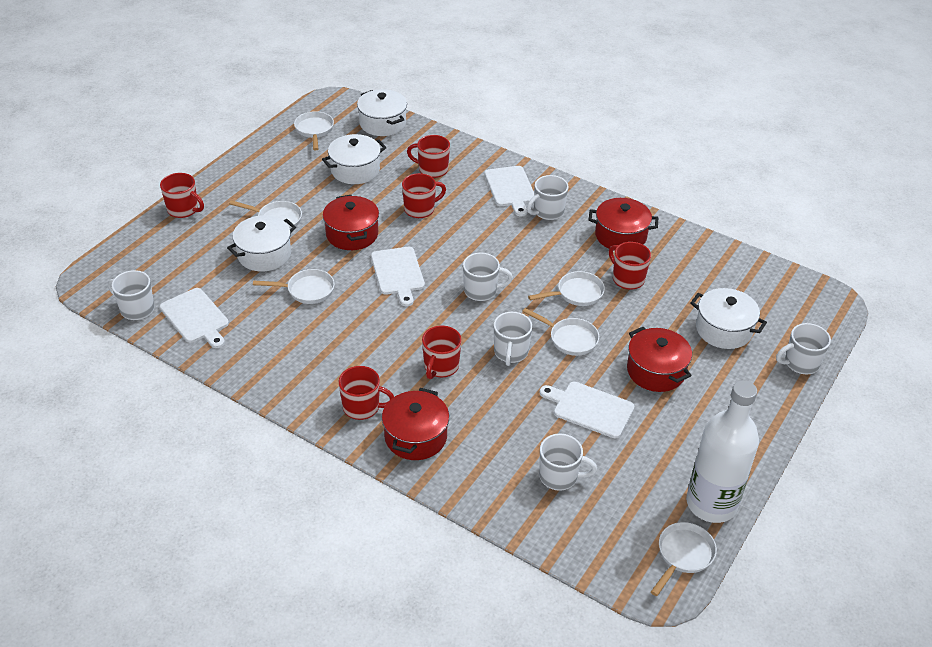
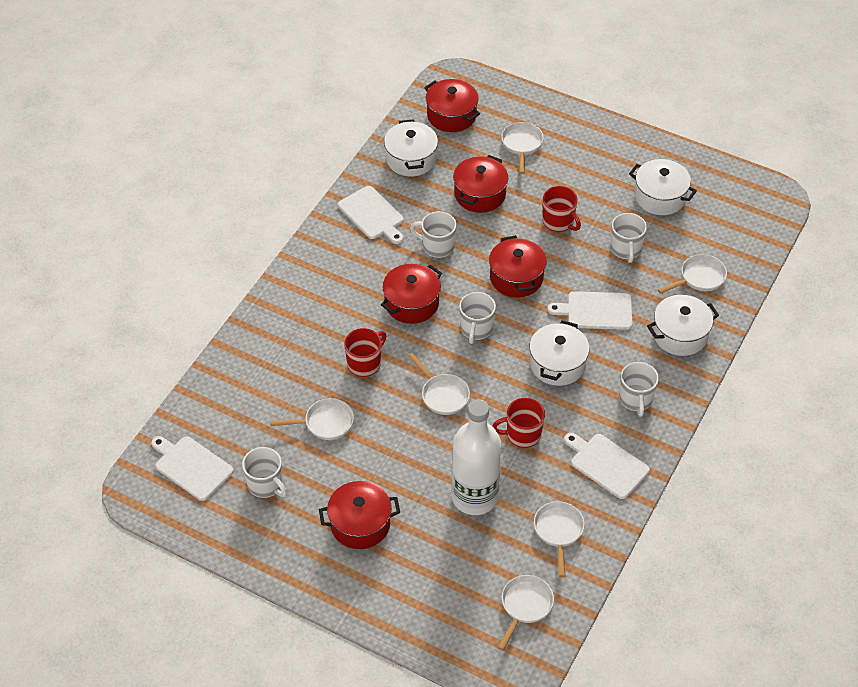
red mug: 6 -> 3
red pot: 4 -> 5
white mug: 6 -> 5

